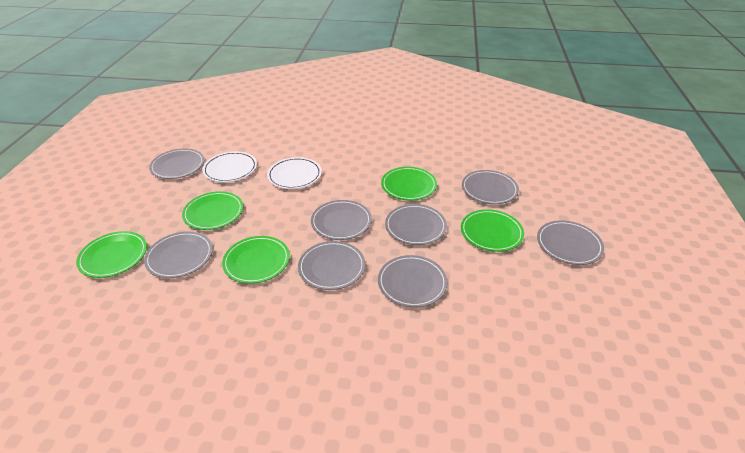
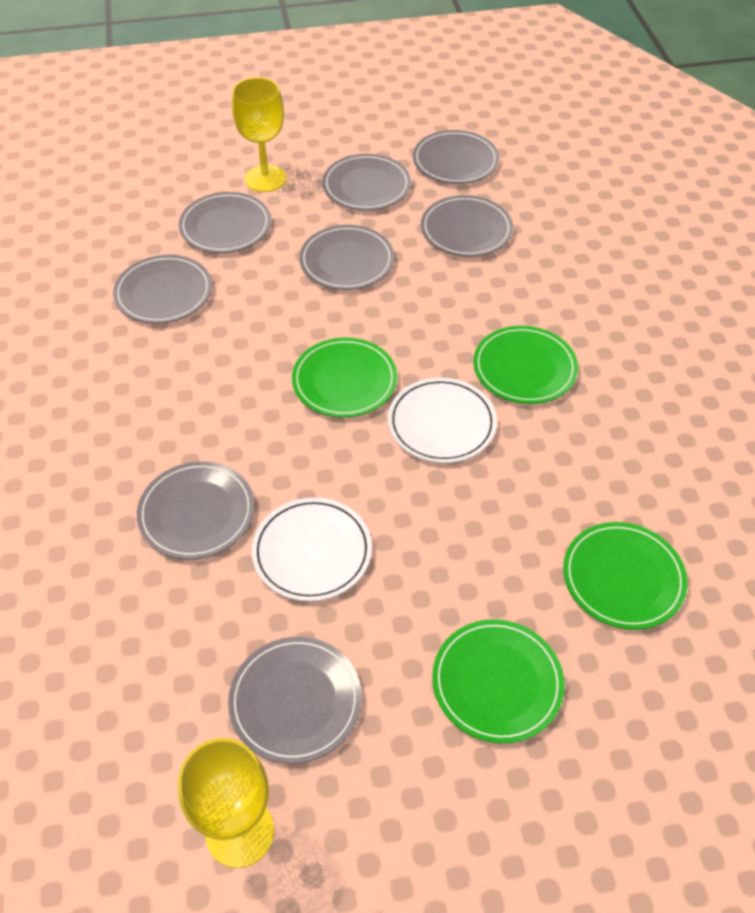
green plate: 5 -> 4
yellow goblet: 0 -> 2

